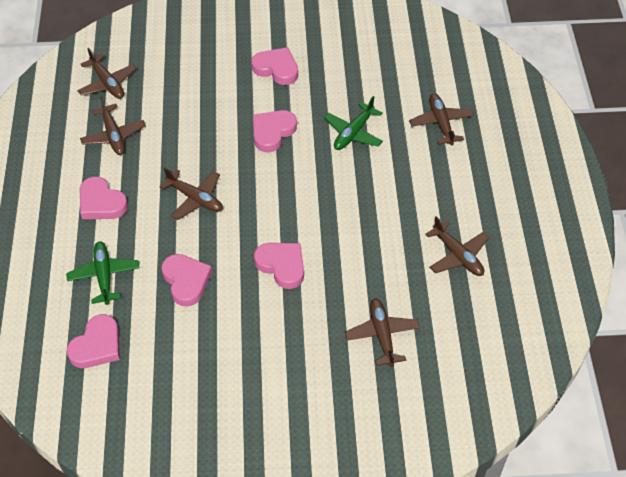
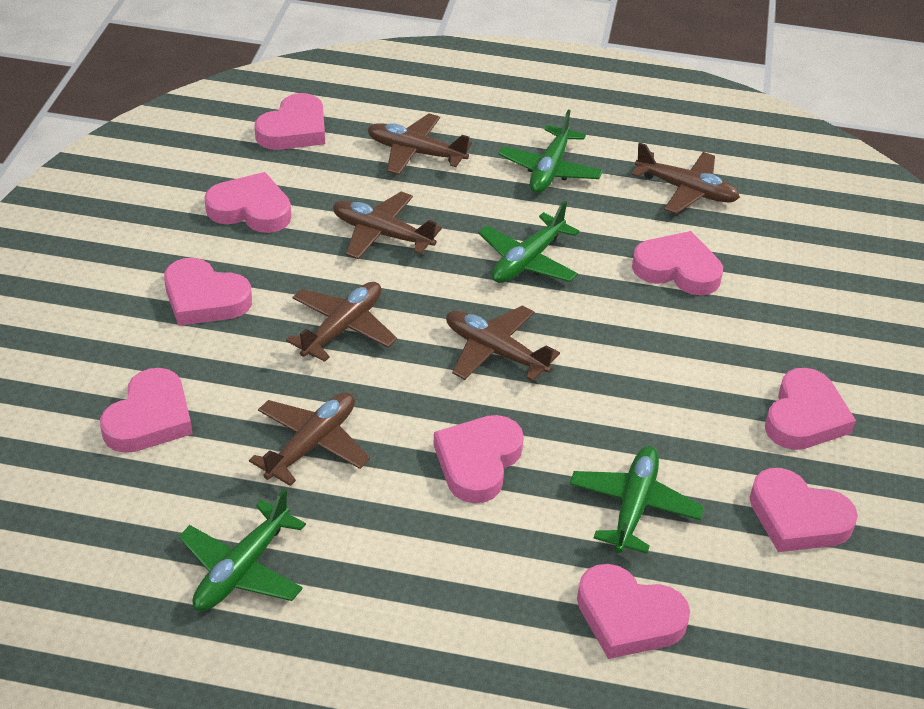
green plane: 2 -> 4
pink heart: 6 -> 9

